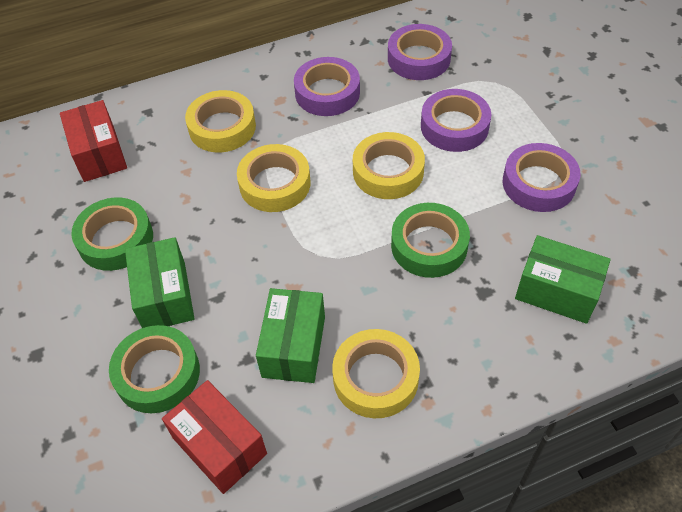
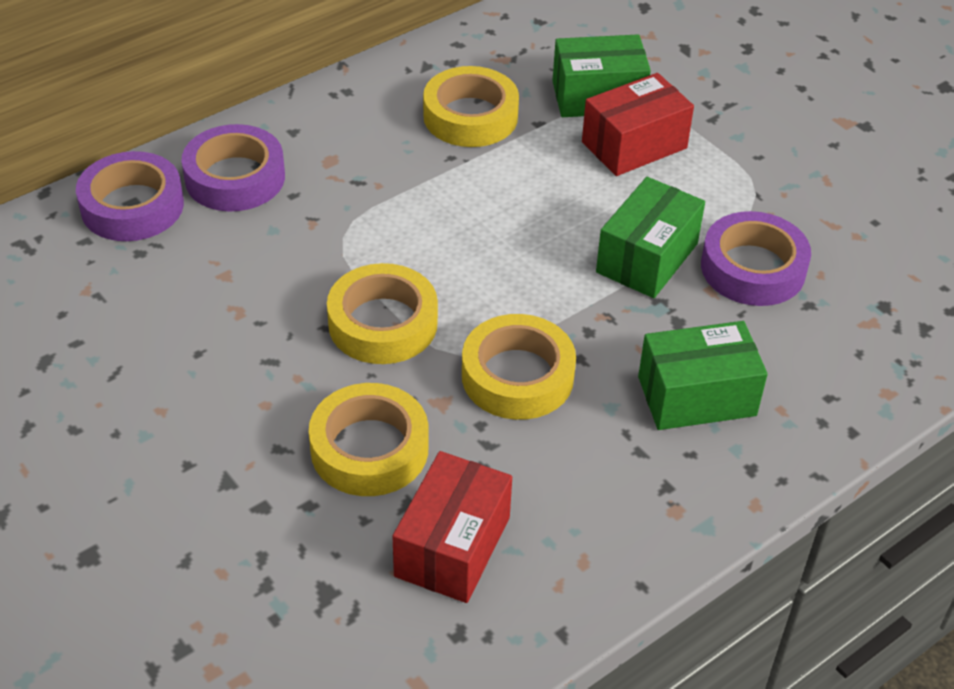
green tape: 3 -> 0
purple tape: 4 -> 3

